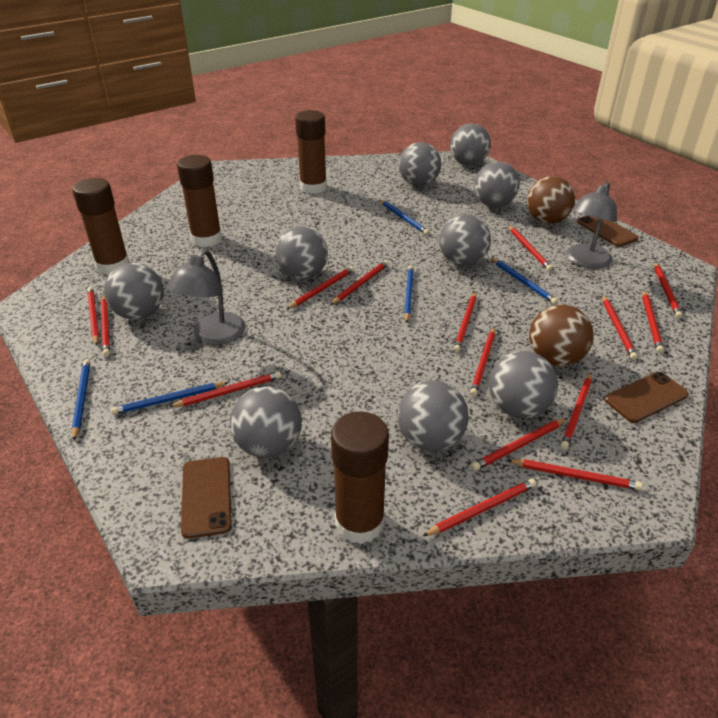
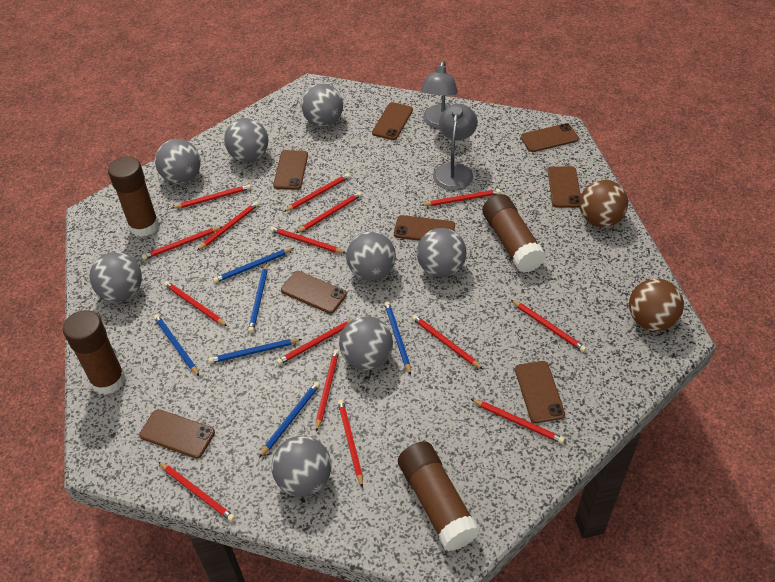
blue pencil: 5 -> 6
brown phone: 3 -> 8
grey ball: 9 -> 8

